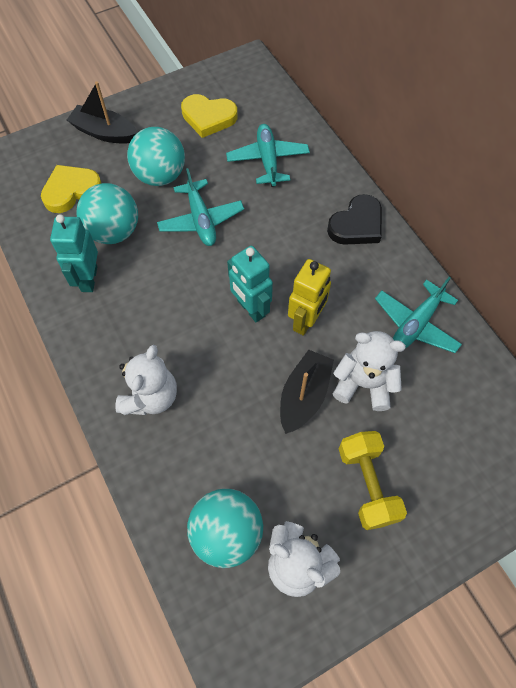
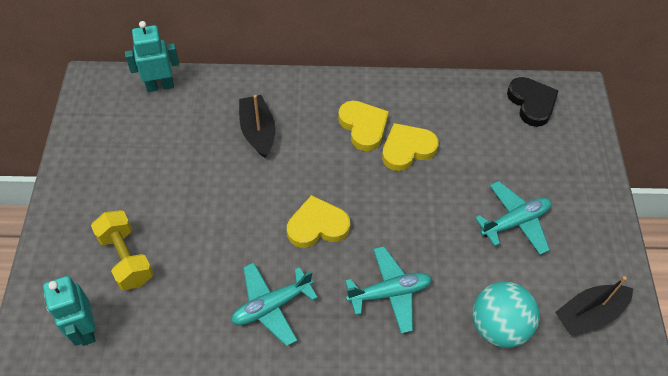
turquoise ball: 3 -> 1
white teddy bear: 3 -> 0
yellow heart: 2 -> 3
yellow robot: 1 -> 0

